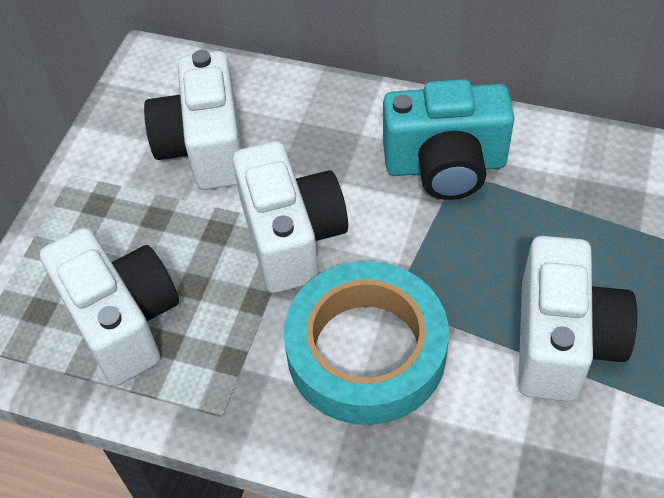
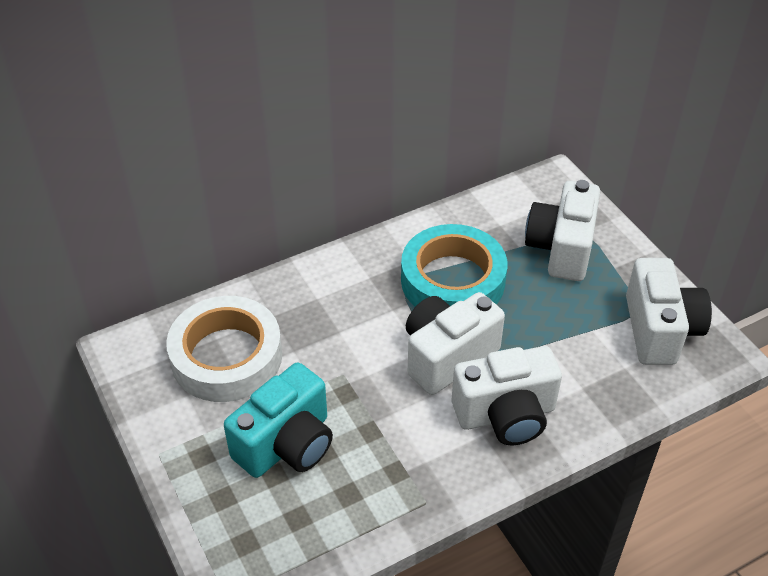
white tape: 0 -> 1

